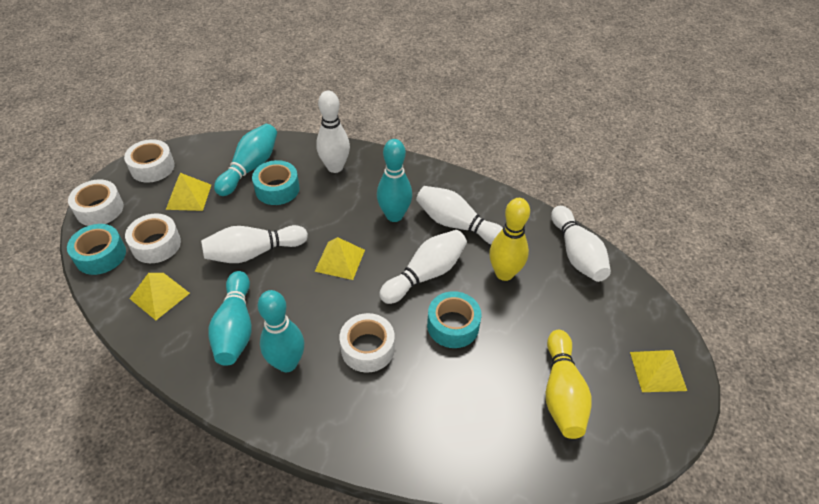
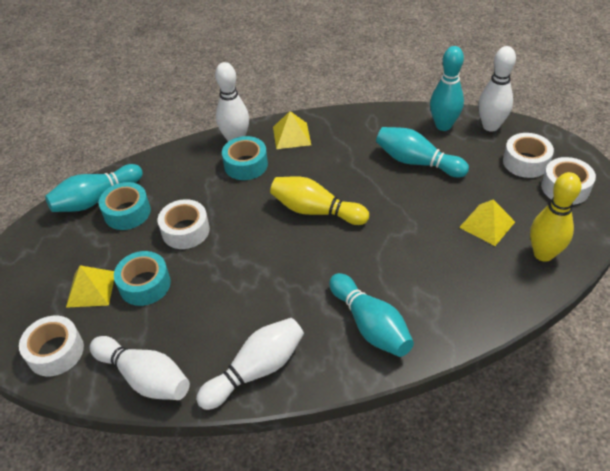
white bowling pin: 5 -> 4
yellow pyramid: 4 -> 3

